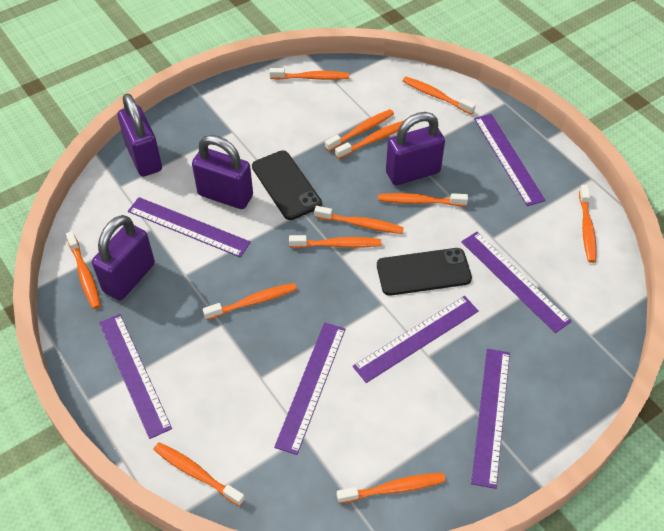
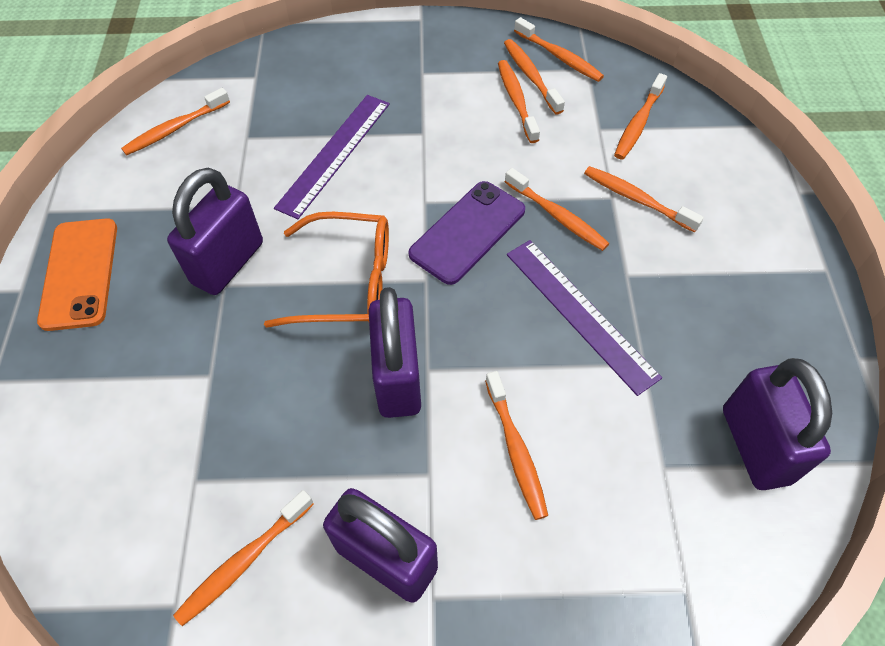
black phone: 2 -> 0
orange glasses: 0 -> 1
orange phone: 0 -> 1
orange toothbrush: 12 -> 9
purple phone: 0 -> 1
purple ruler: 7 -> 2

